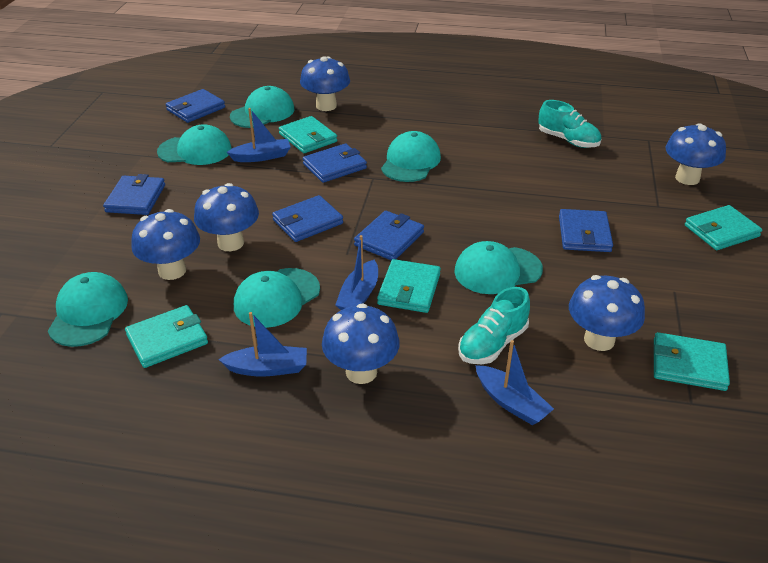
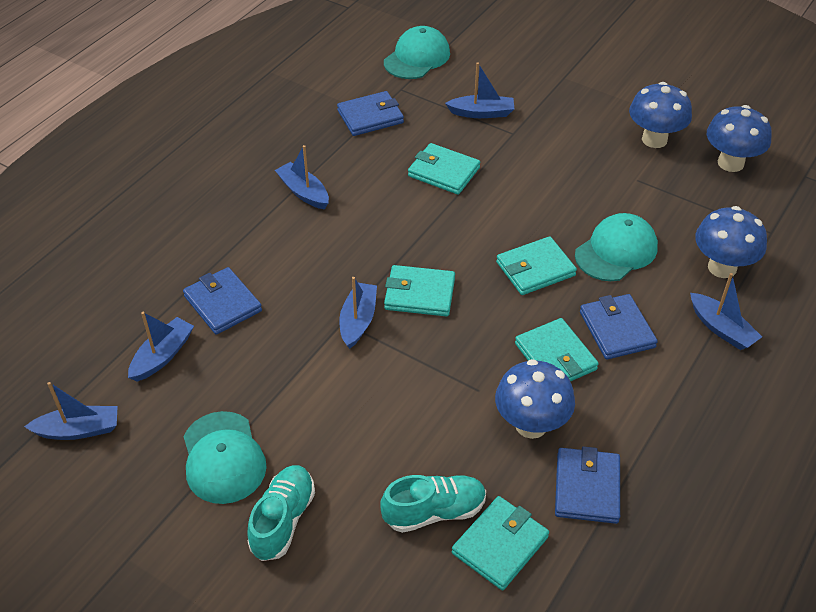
blue boat: 4 -> 6
blue mushroom: 6 -> 4
blue wallet: 6 -> 4
turquoise cap: 6 -> 3

